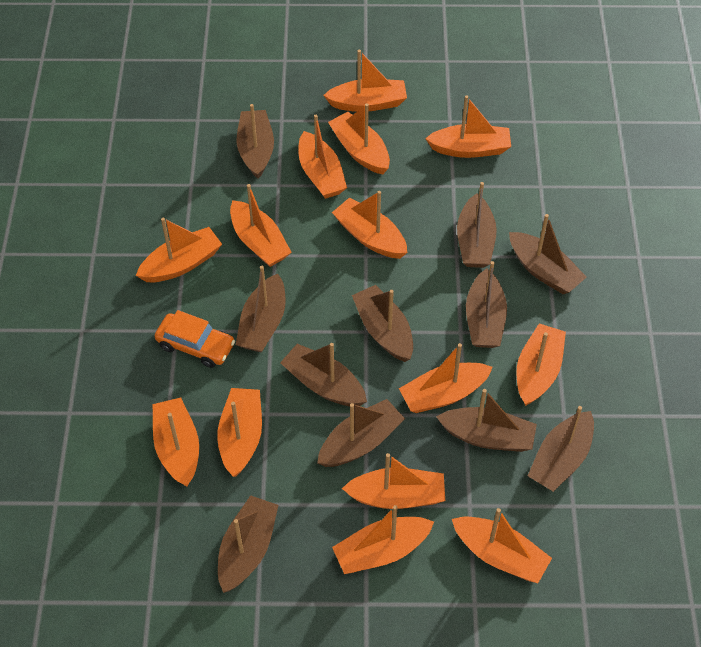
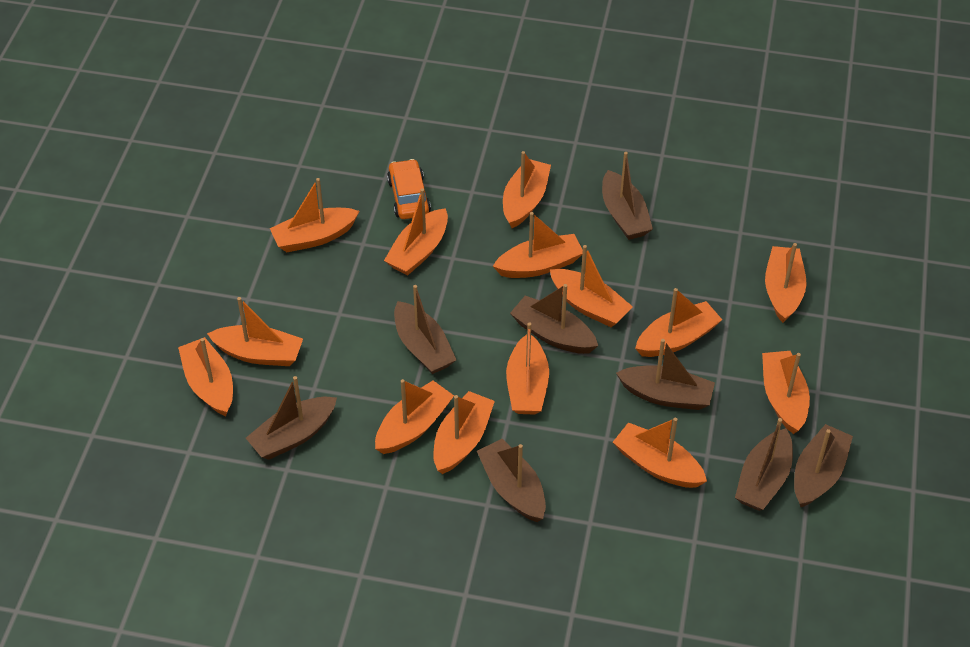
brown boat: 11 -> 8

